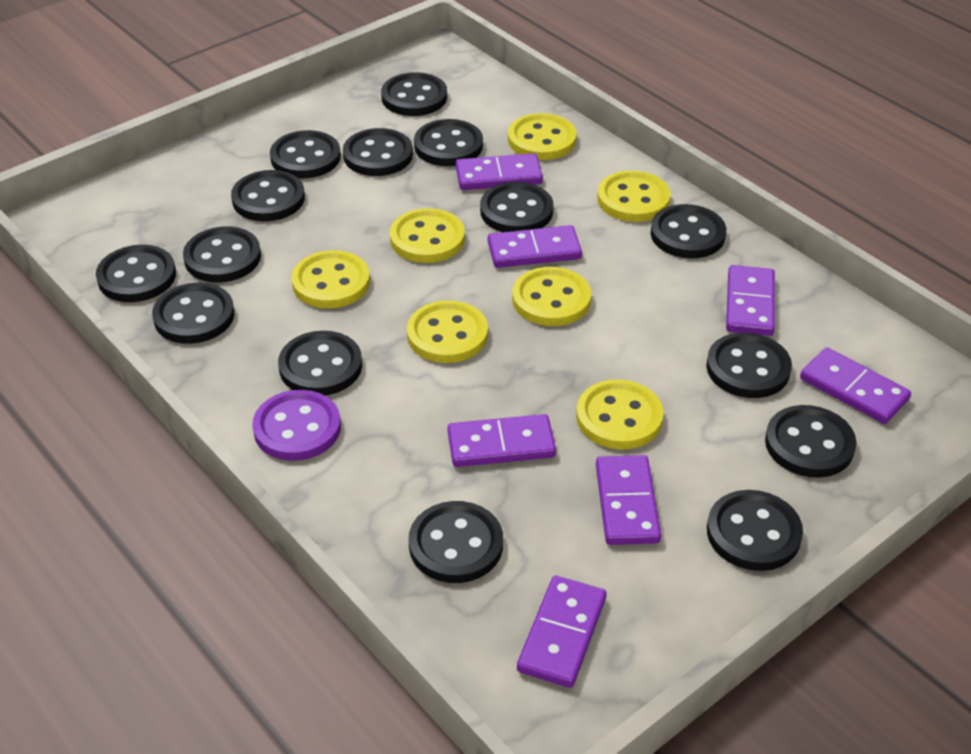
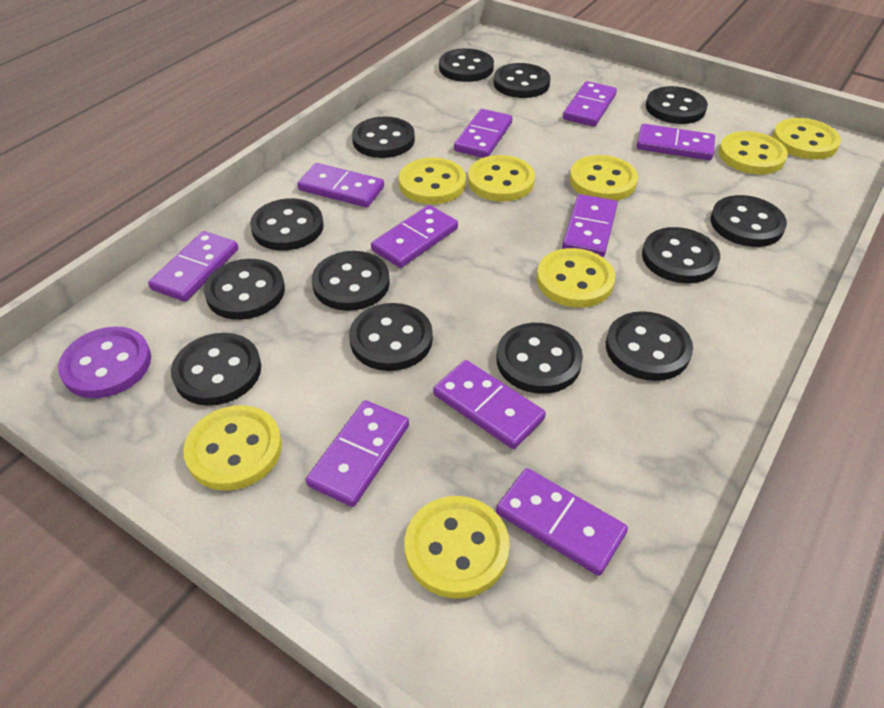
black button: 15 -> 13
purple domino: 7 -> 10
yellow button: 7 -> 8

